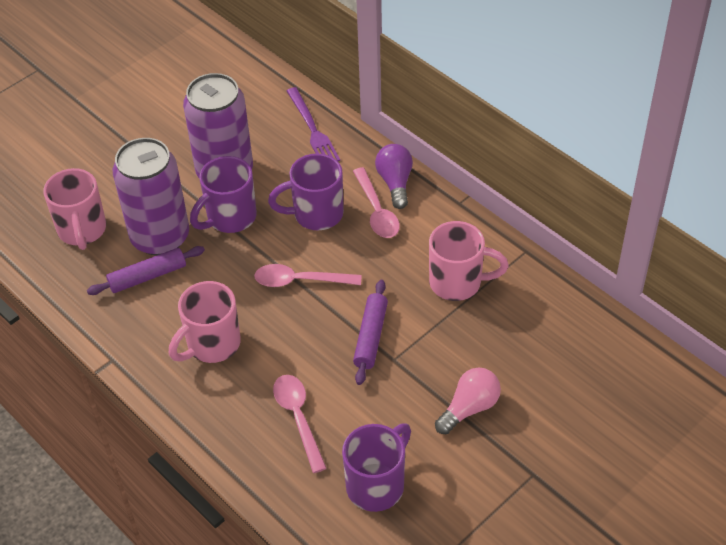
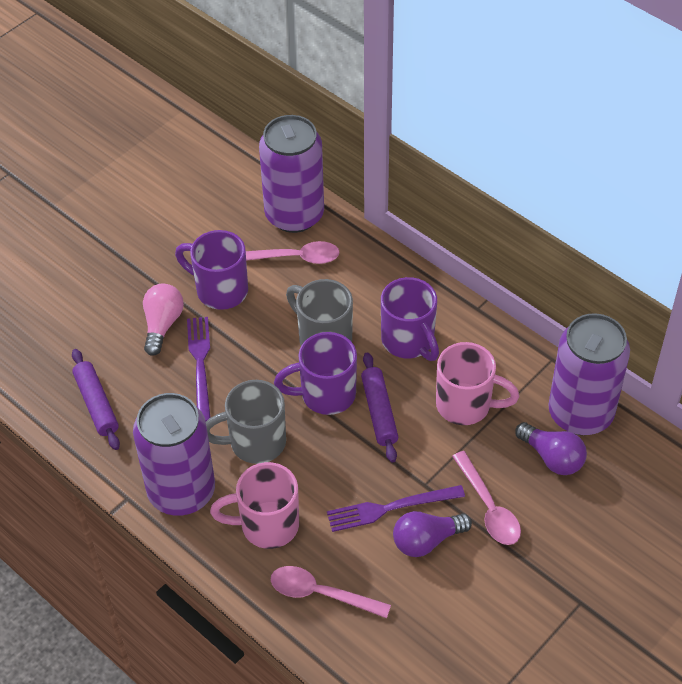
grey mug: 0 -> 2
pink mug: 3 -> 2
purple can: 2 -> 3
purple fork: 1 -> 2
purple light bulb: 1 -> 2

